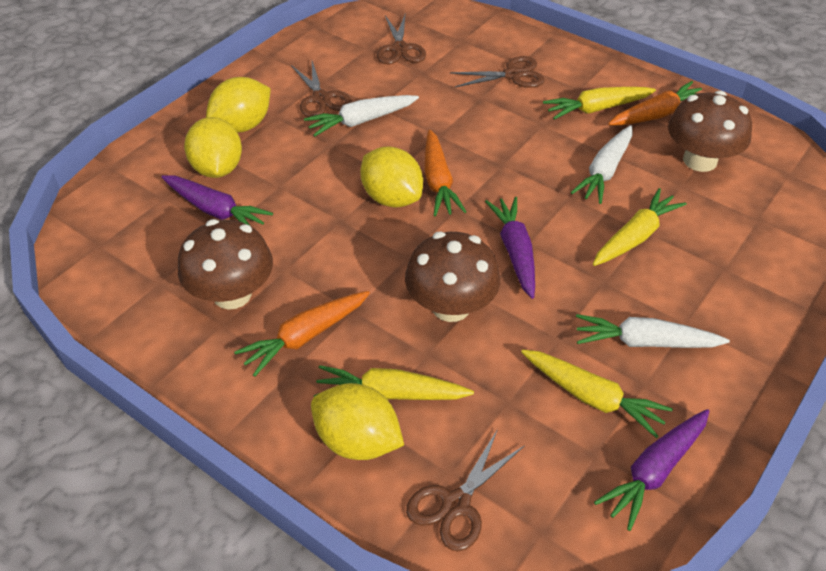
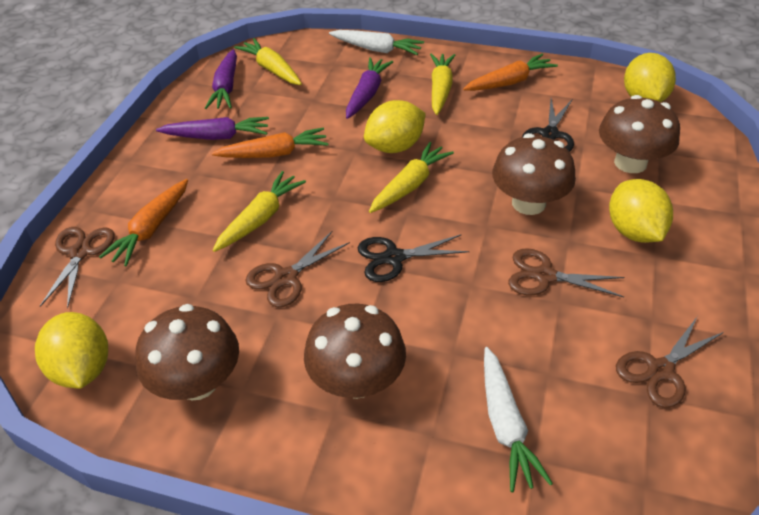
black scissors: 0 -> 2
brown mushroom: 3 -> 4
white carrot: 3 -> 2

